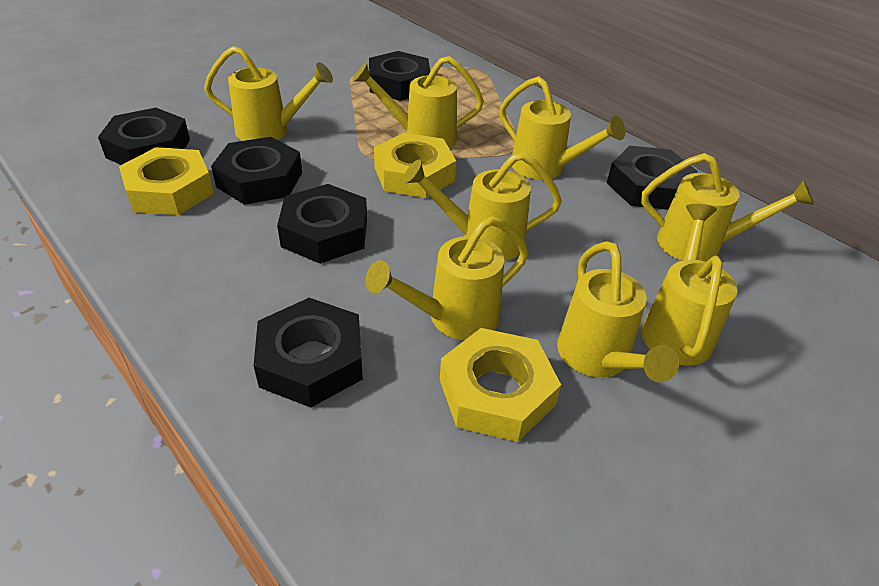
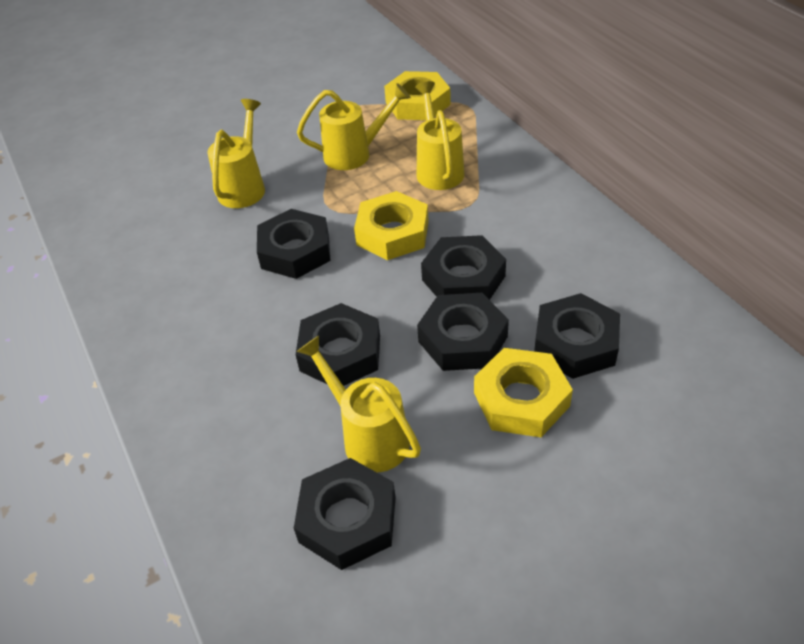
yellow watering can: 8 -> 4

